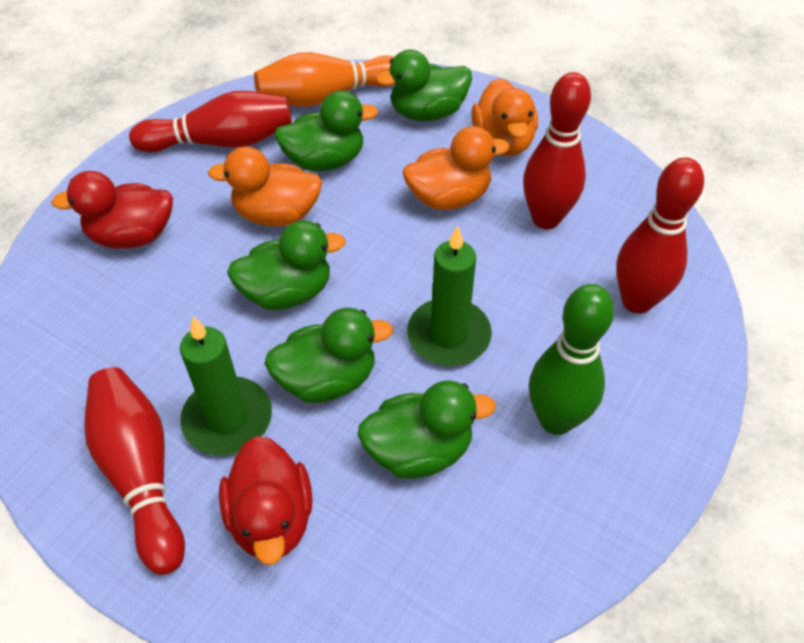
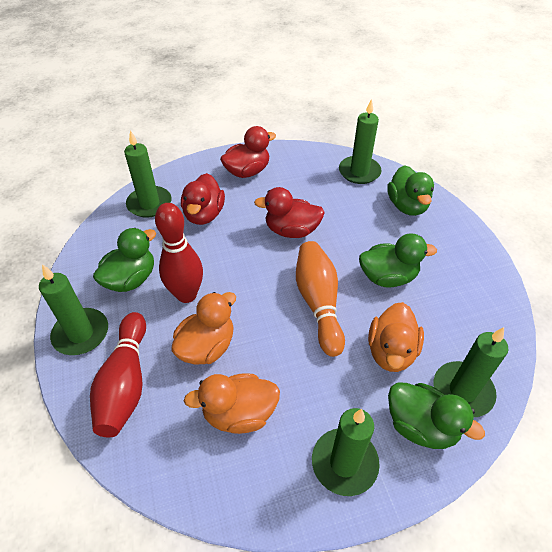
green bowling pin: 1 -> 0
green candle: 2 -> 5
green duck: 5 -> 4
red bowling pin: 4 -> 2
red duck: 2 -> 3

